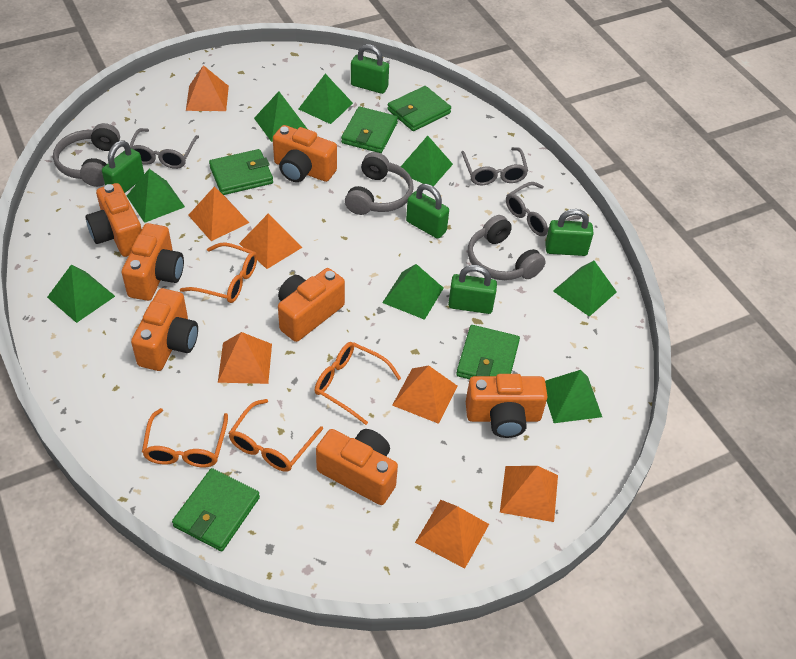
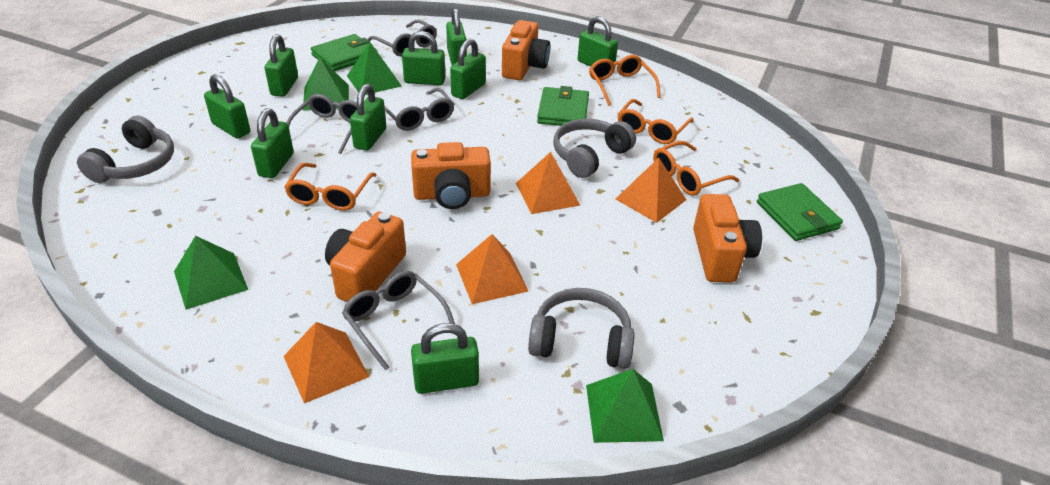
green padlock: 5 -> 9
green pyramid: 8 -> 4
green wallet: 5 -> 3
grey glasses: 3 -> 4
orange camera: 7 -> 4
orange pyramid: 7 -> 4

